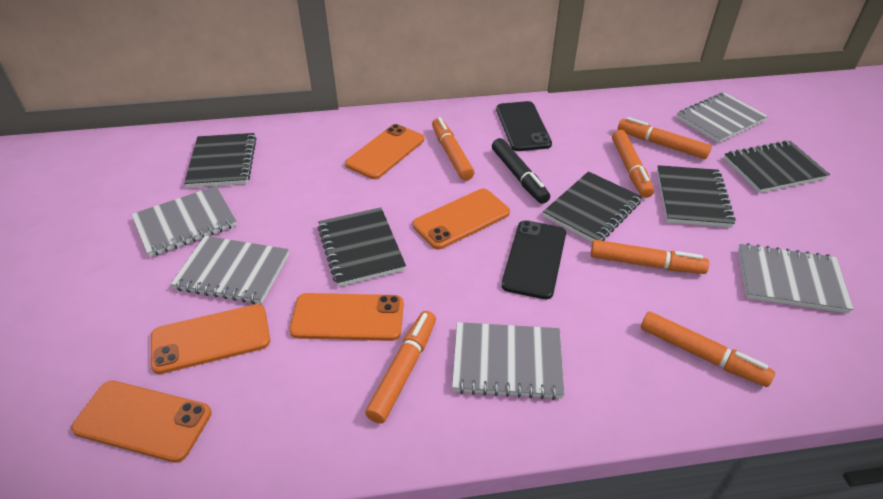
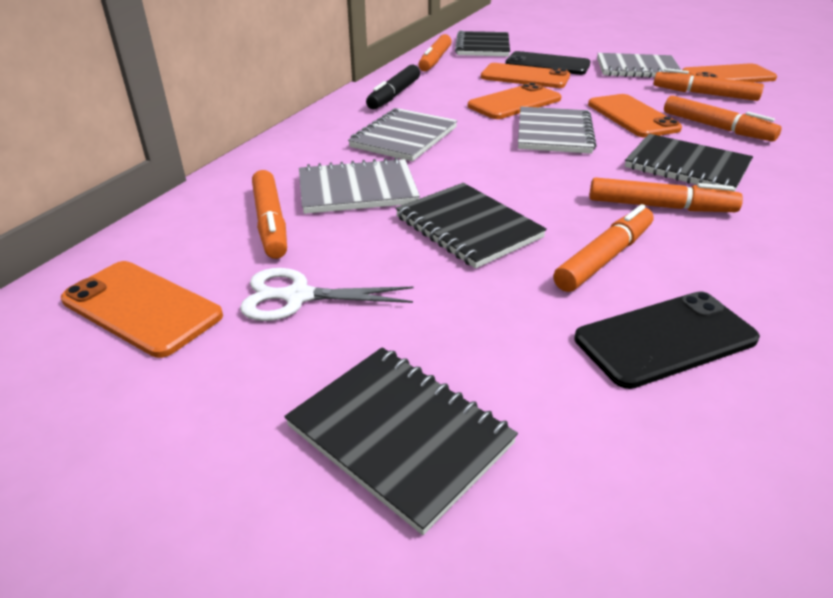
black notebook: 5 -> 4
grey notebook: 5 -> 4
white scissors: 0 -> 1

